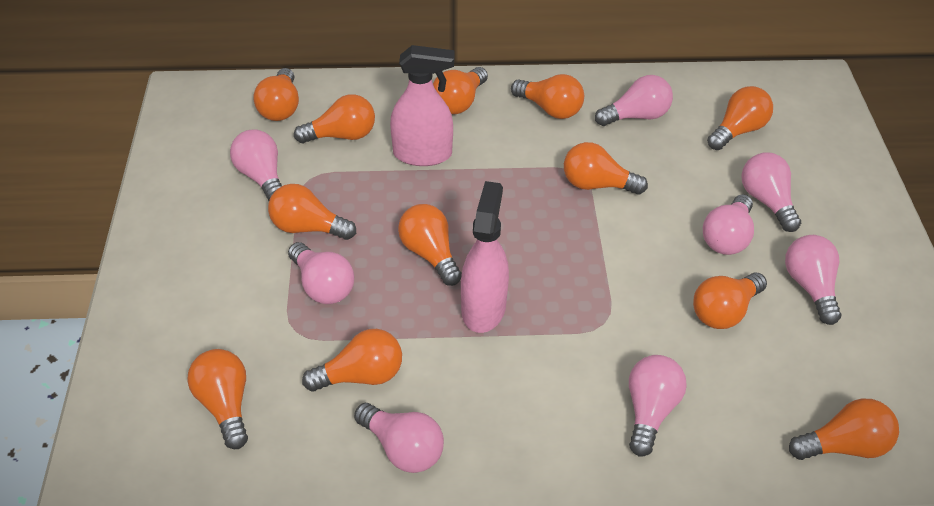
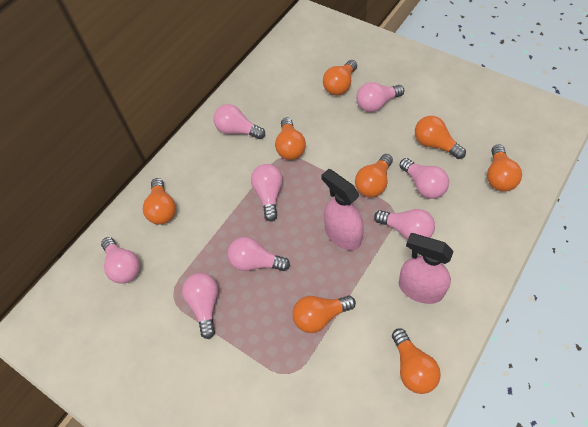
orange light bulb: 12 -> 8

